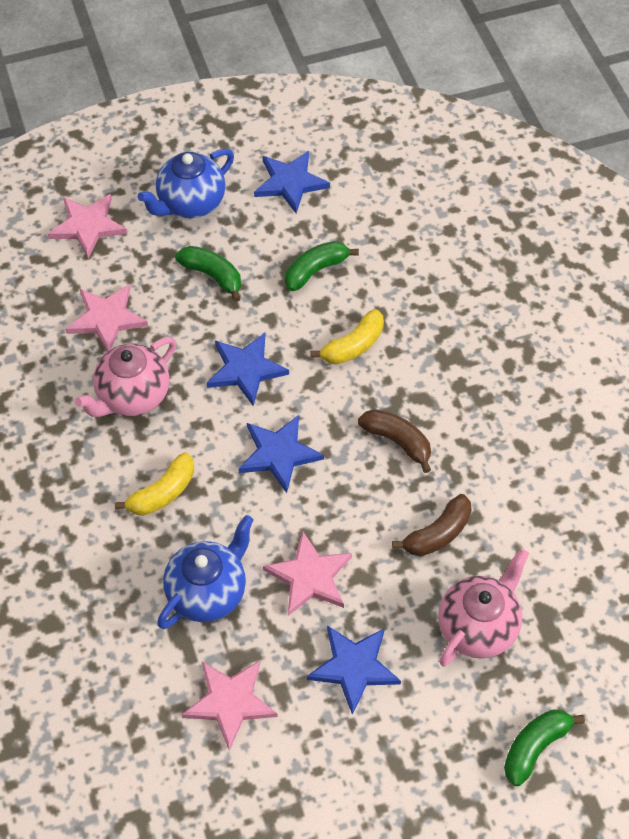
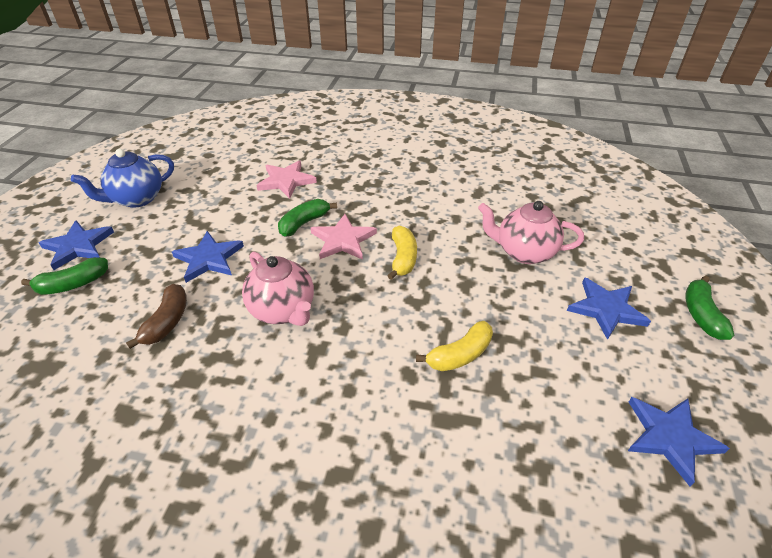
blue teapot: 2 -> 1
brown banana: 2 -> 1
pink star: 4 -> 2

